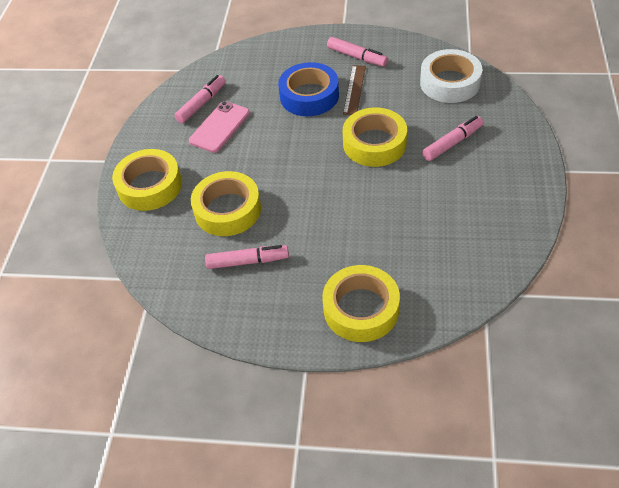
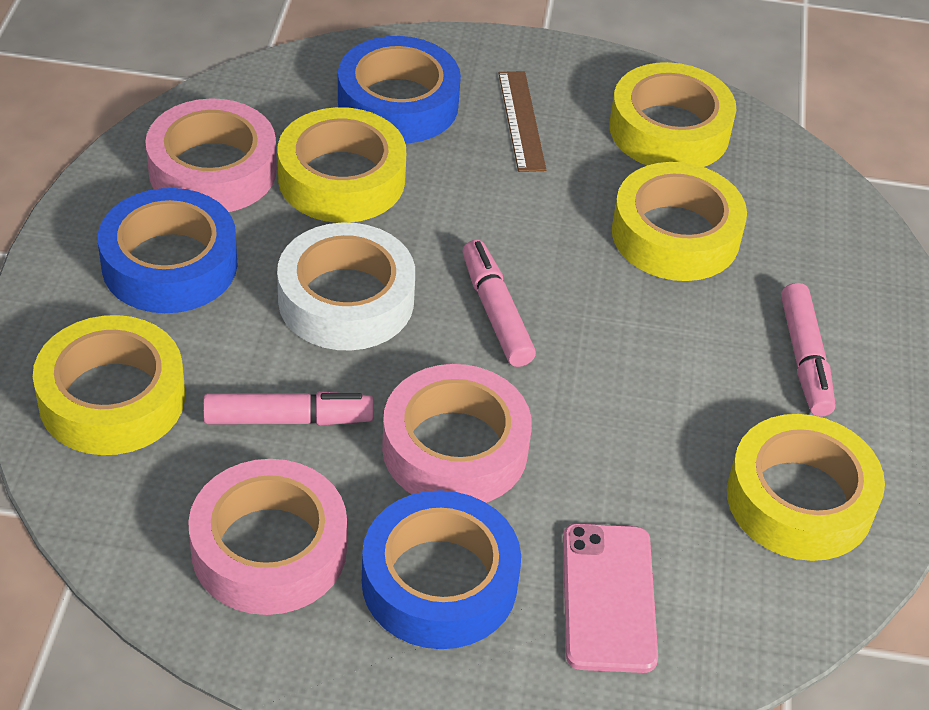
blue tape: 1 -> 3
pink marker: 4 -> 3
pink tape: 0 -> 3
yellow tape: 4 -> 5

